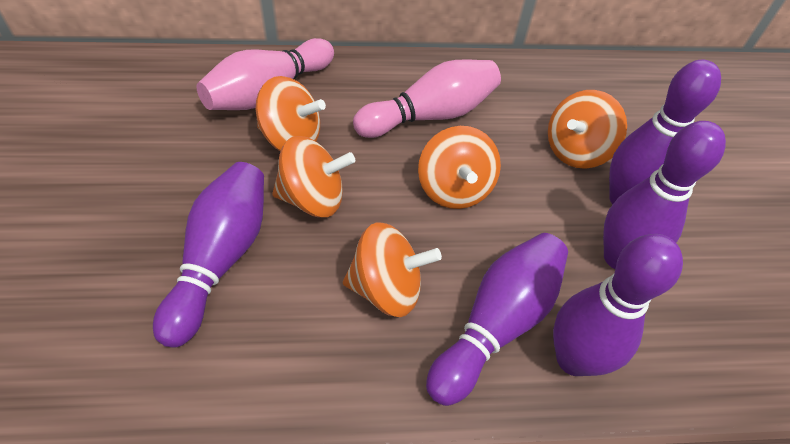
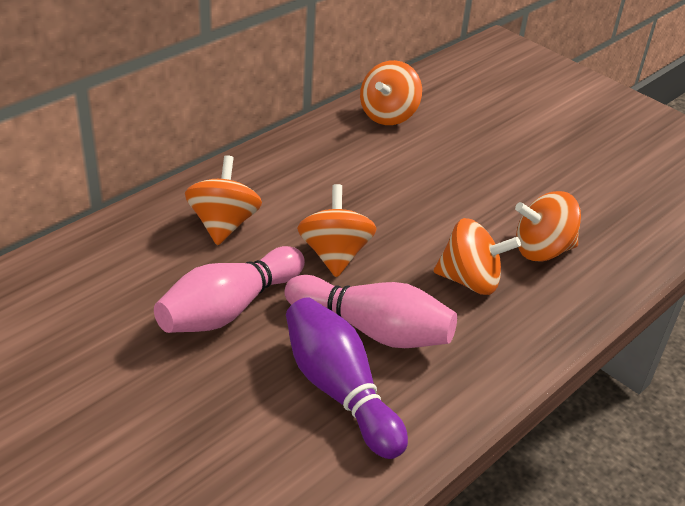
purple bowling pin: 5 -> 1

